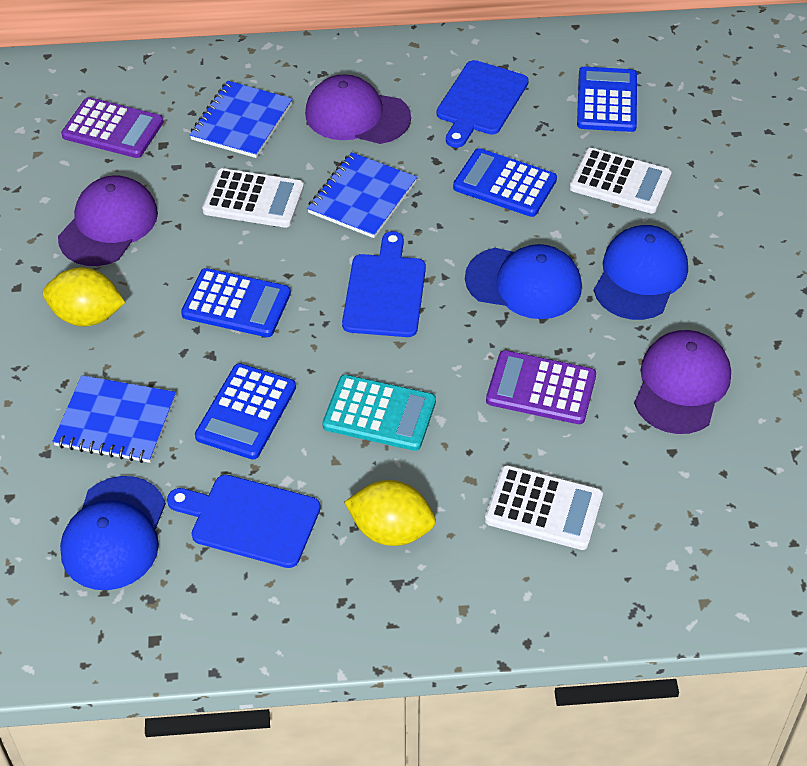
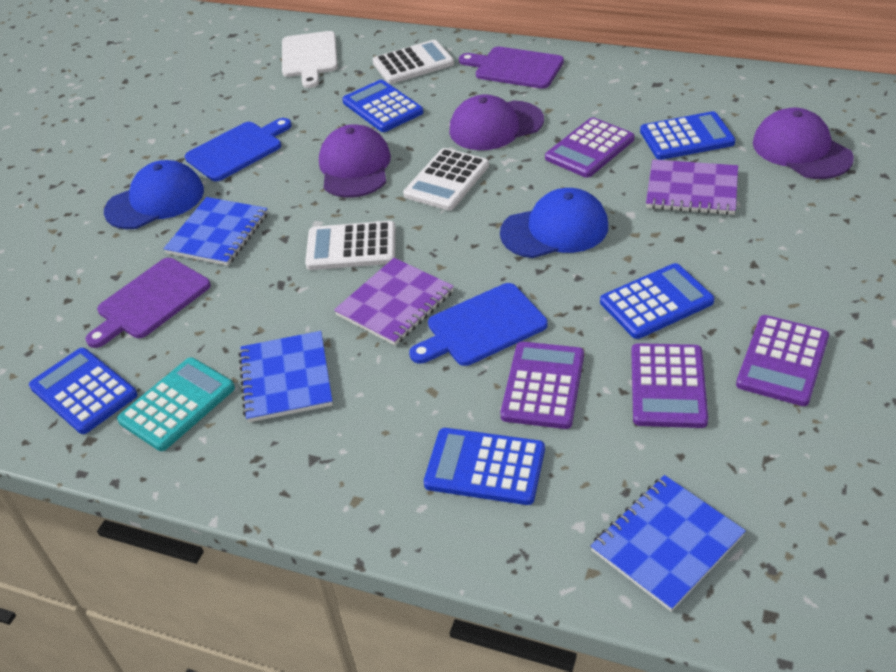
blue calculator: 4 -> 5
blue cap: 3 -> 2
blue cutting board: 3 -> 2
purple calculator: 2 -> 4
purple cutting board: 0 -> 2
purple notebook: 0 -> 2
white cutting board: 0 -> 1
yellow lemon: 2 -> 0

